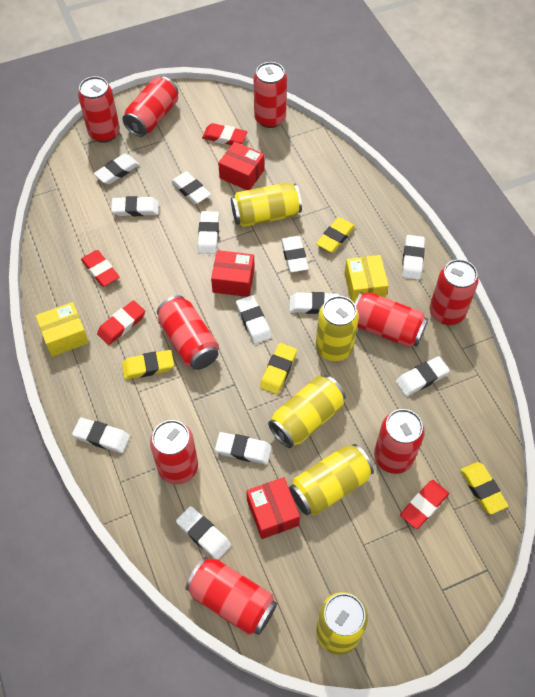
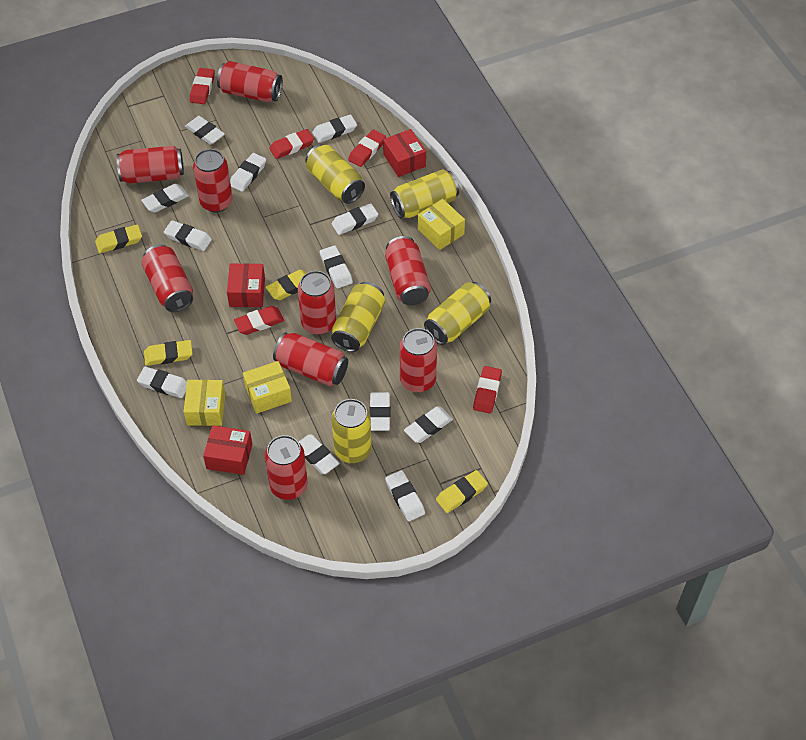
red eraser: 4 -> 5
yellow box: 2 -> 3

